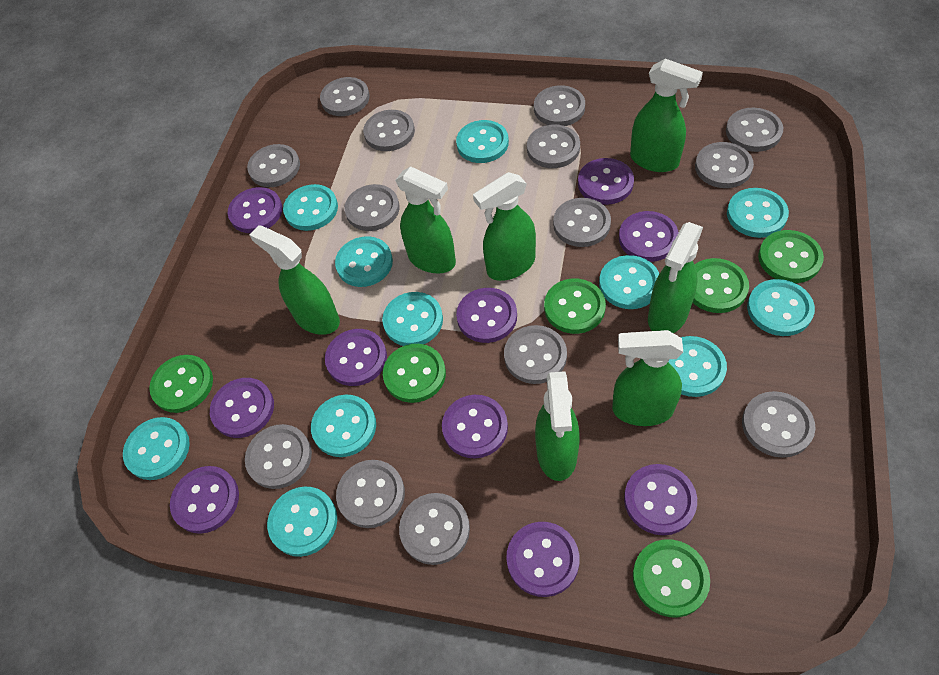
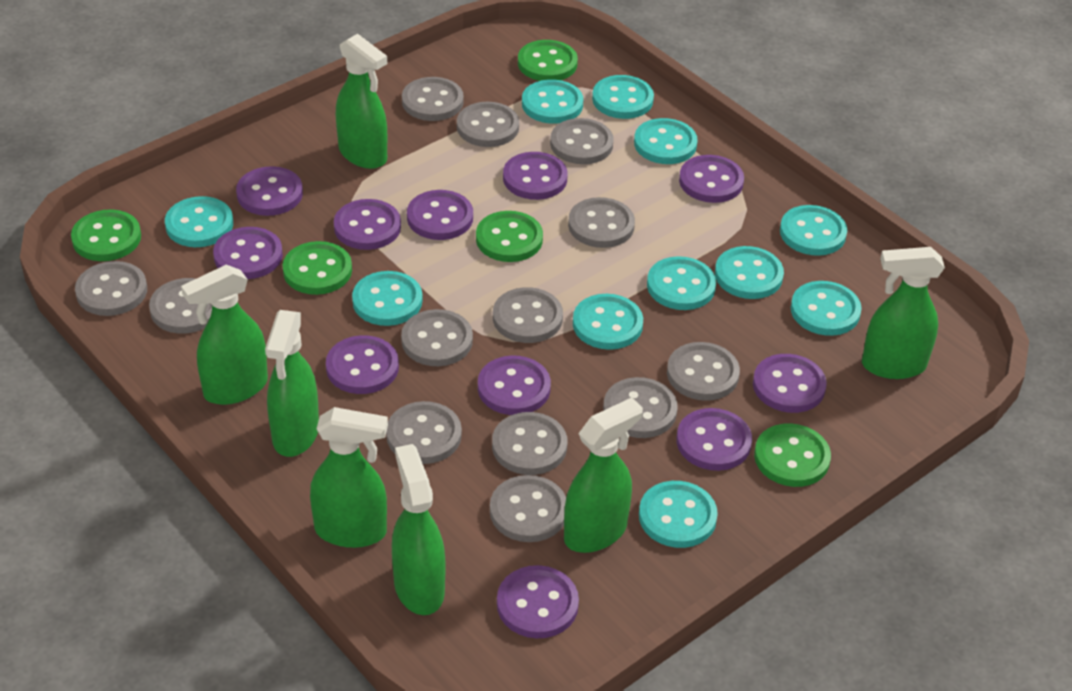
green button: 6 -> 5
grey button: 14 -> 13
purple button: 10 -> 11

